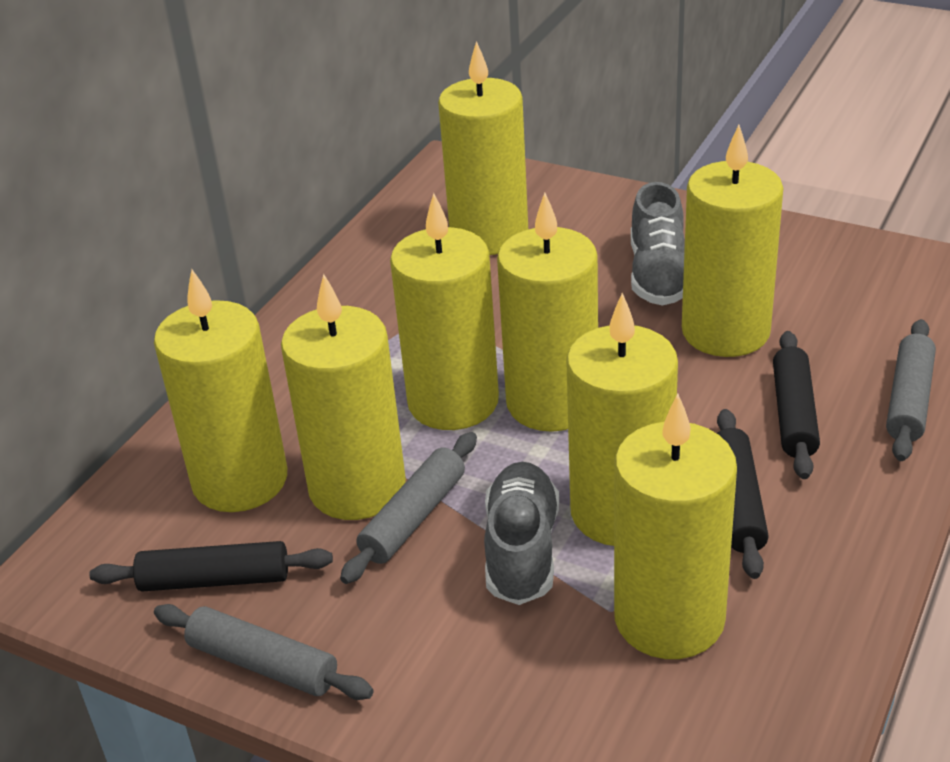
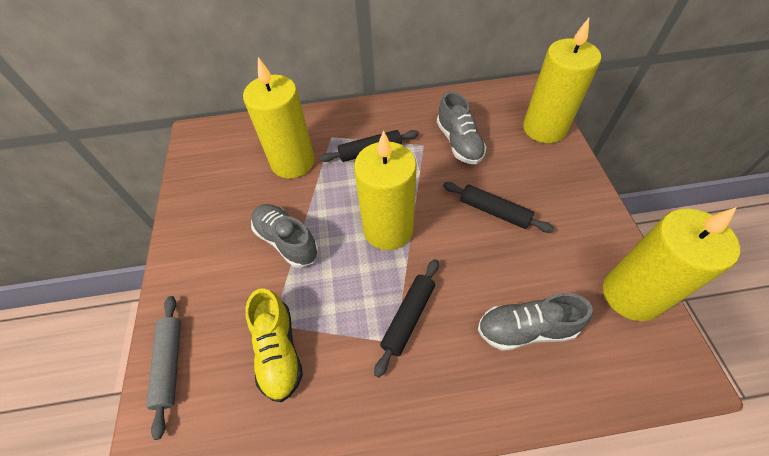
grey rolling pin: 3 -> 1
grey shoe: 2 -> 3
yellow candle: 8 -> 4
yellow shoe: 0 -> 1

